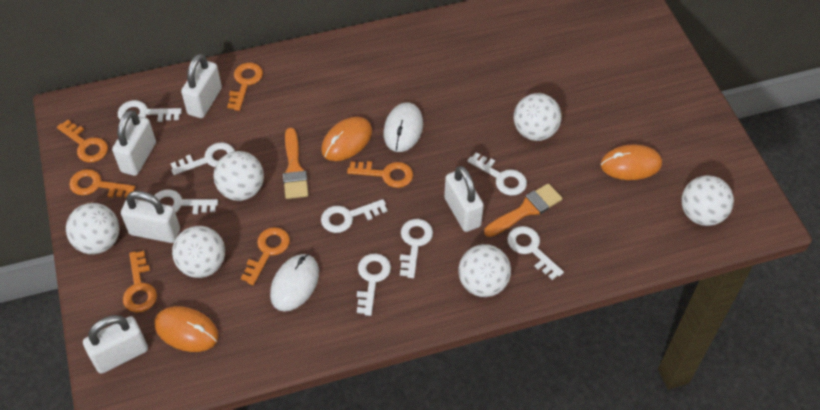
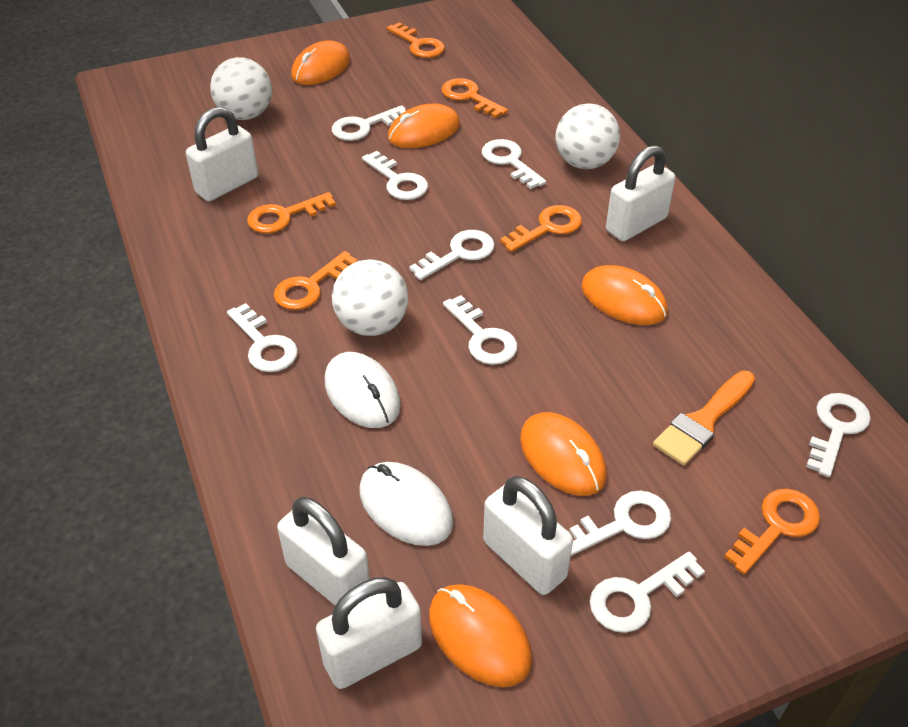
orange brush: 2 -> 1
orange mouse: 3 -> 5
white ball: 6 -> 3
white key: 8 -> 9

